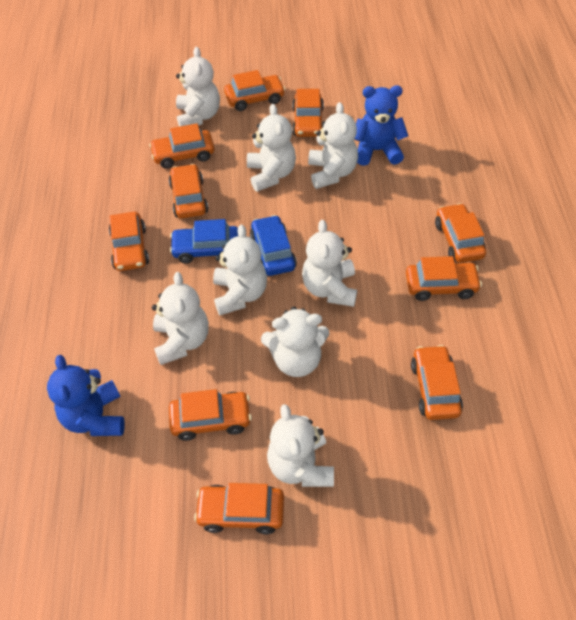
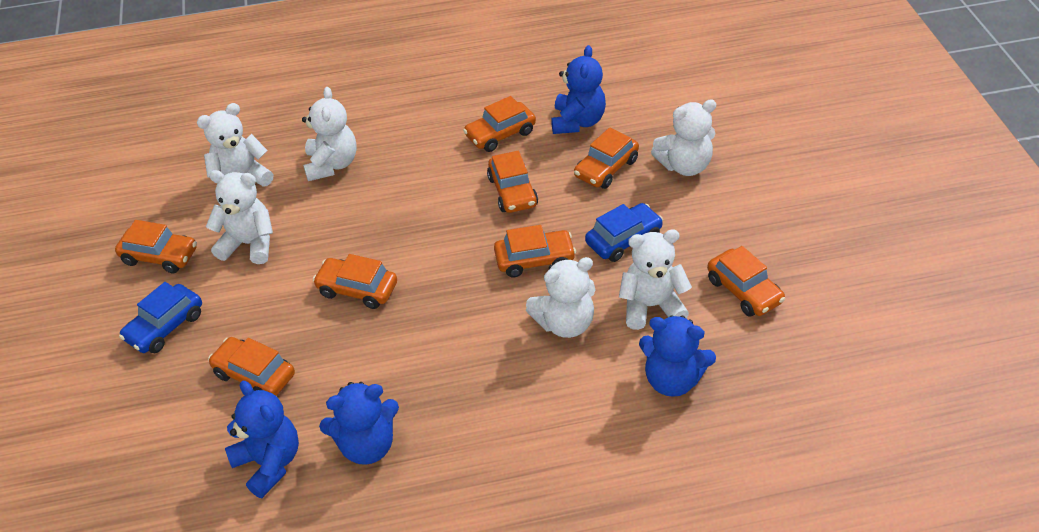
blue teddy bear: 2 -> 4
orange car: 10 -> 8
white teddy bear: 8 -> 6

